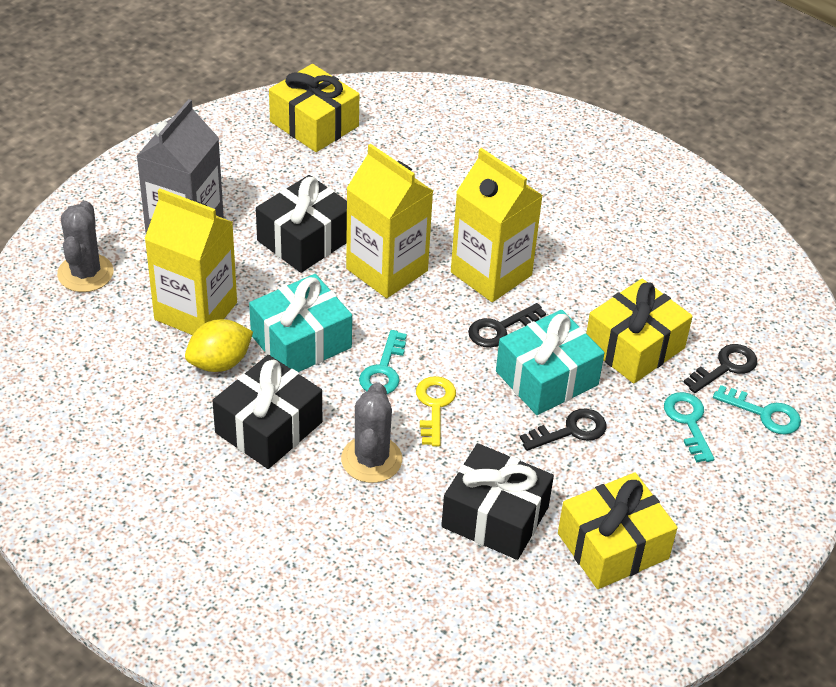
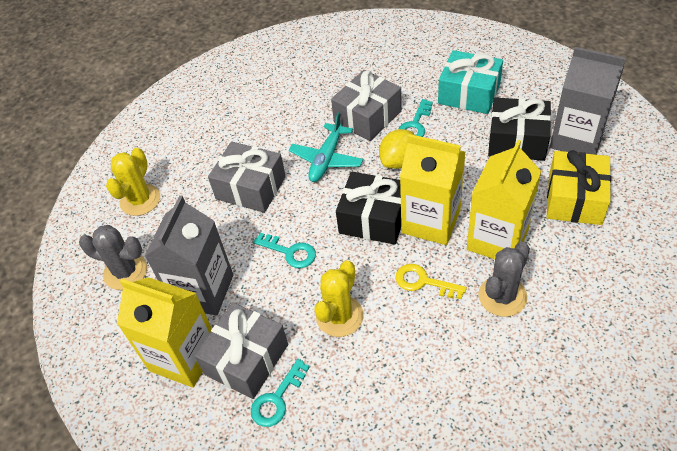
black gift: 3 -> 2
black key: 3 -> 0
grey carton: 1 -> 2
grey gift: 0 -> 3
turquoise gift: 2 -> 1
turquoise plane: 0 -> 1
yellow cactus: 0 -> 2
yellow gift: 3 -> 1

